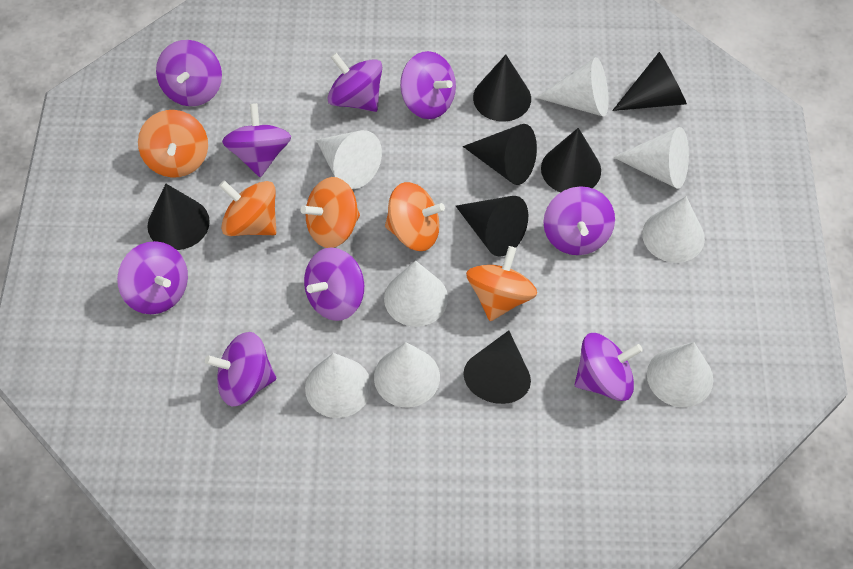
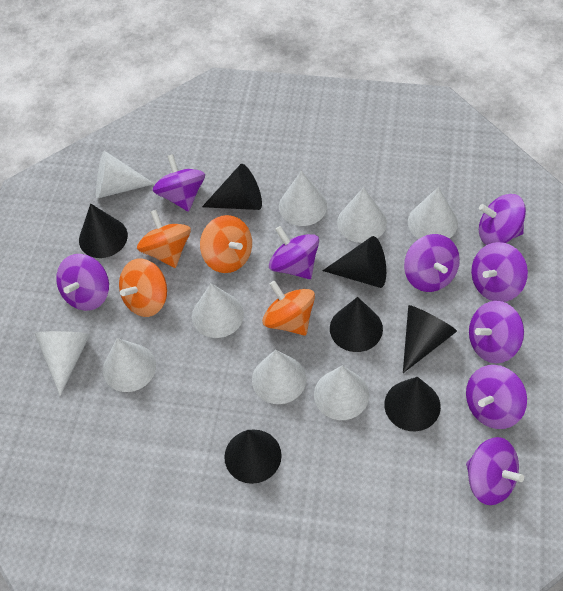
orange spinning top: 5 -> 4
white cone: 8 -> 9

